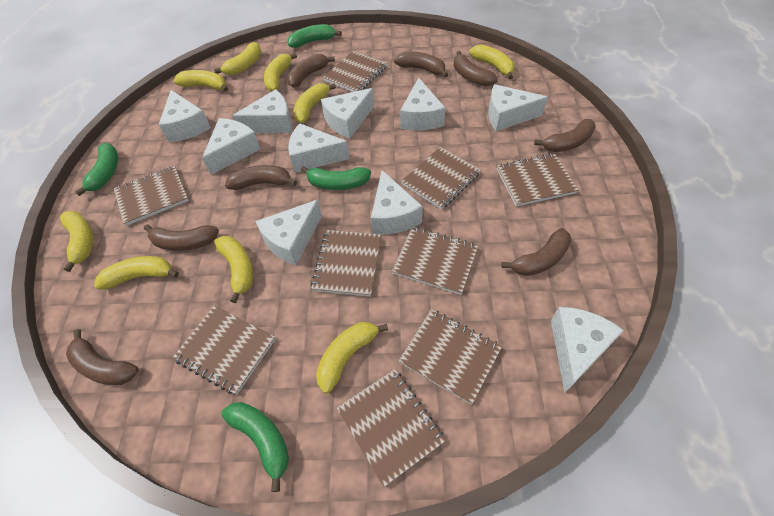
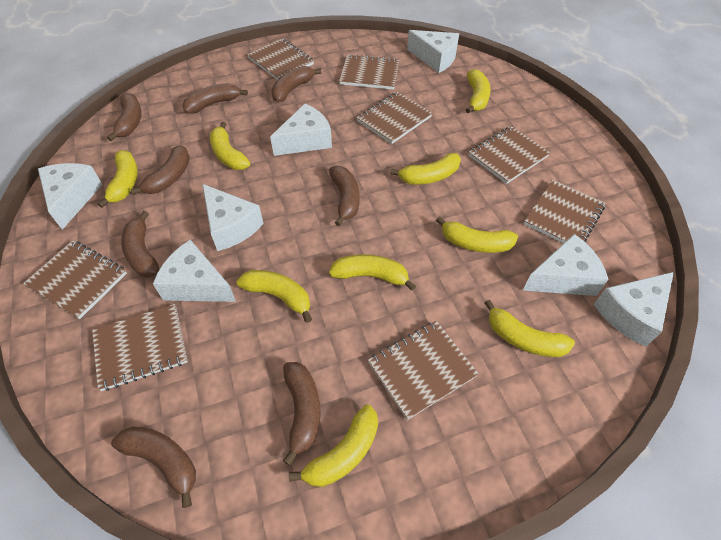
brown notebook: 9 -> 8
green banana: 4 -> 0
white cheese: 10 -> 7

